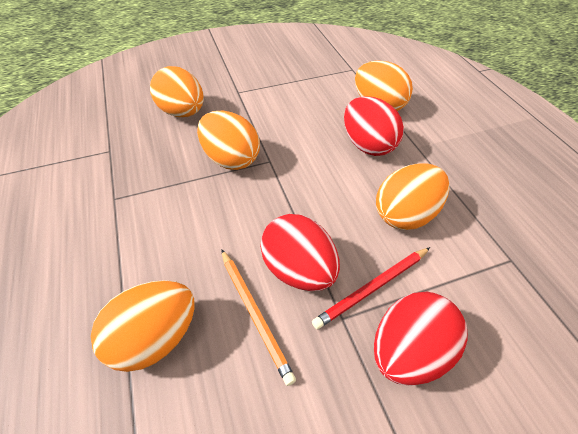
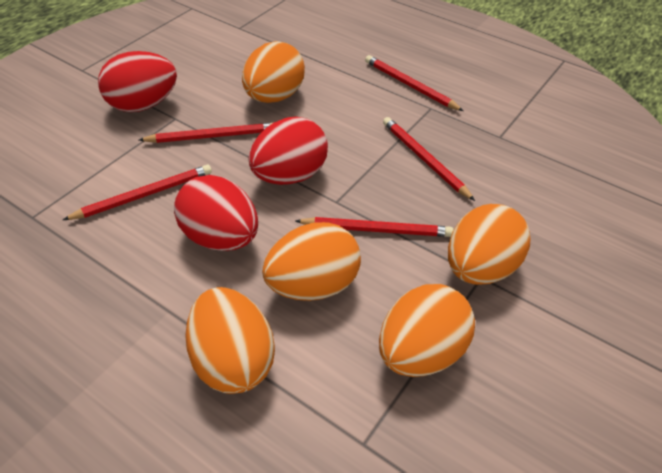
orange pencil: 1 -> 0
red pencil: 1 -> 5

